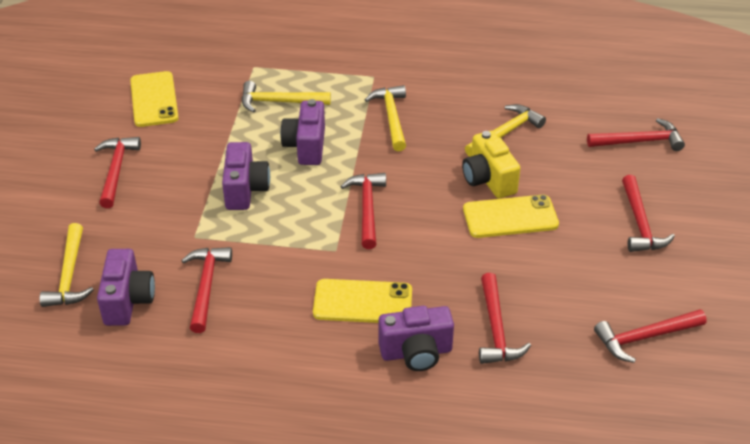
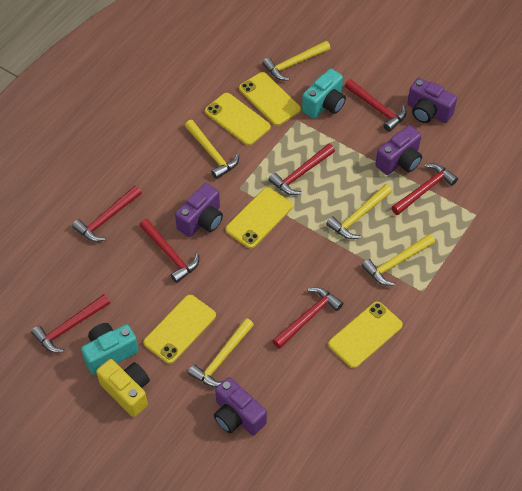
turquoise camera: 0 -> 2
yellow hammer: 4 -> 5
yellow phone: 3 -> 5

